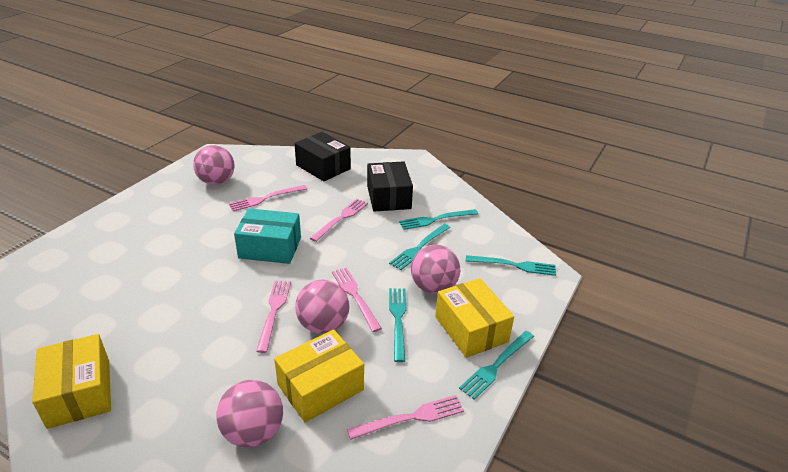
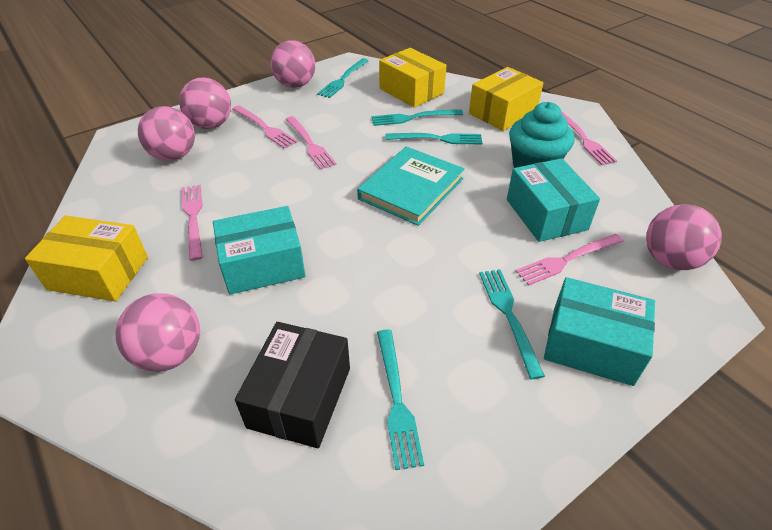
black box: 2 -> 1
pink ball: 4 -> 5
turquoise book: 0 -> 1
turquoise box: 1 -> 3
turquoise cupcake: 0 -> 1

